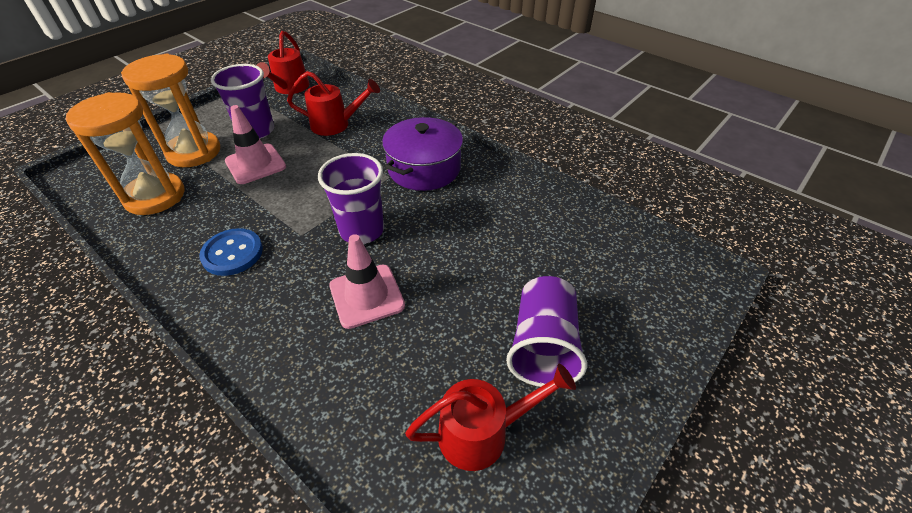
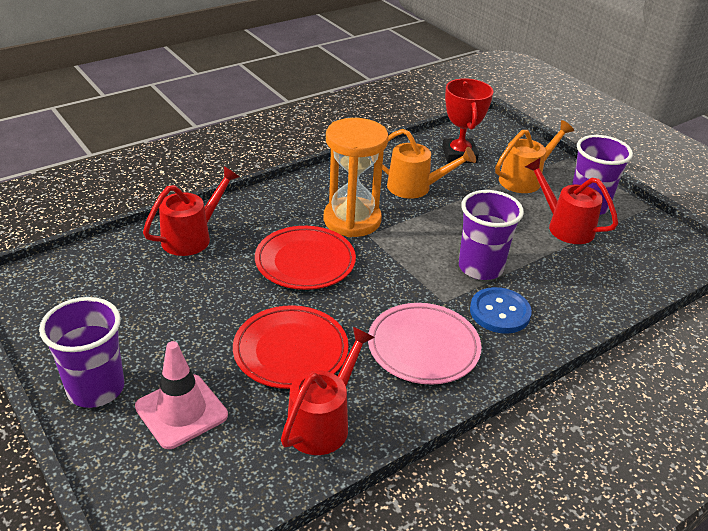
orange hourglass: 2 -> 1
orange watering can: 0 -> 2
pink plate: 0 -> 1
pink traffic cone: 2 -> 1
purple pot: 1 -> 0
red plate: 0 -> 2
red trophy: 0 -> 1

